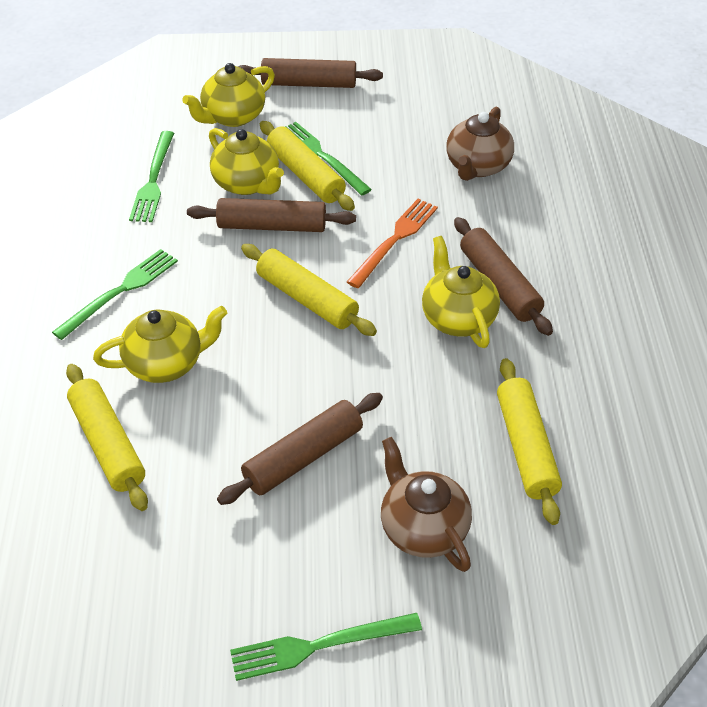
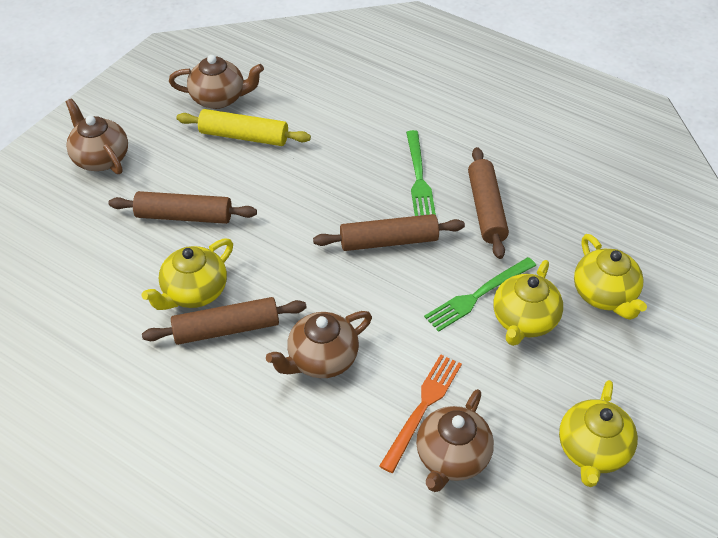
brown teapot: 2 -> 4
green fork: 4 -> 2
yellow rolling pin: 4 -> 1

